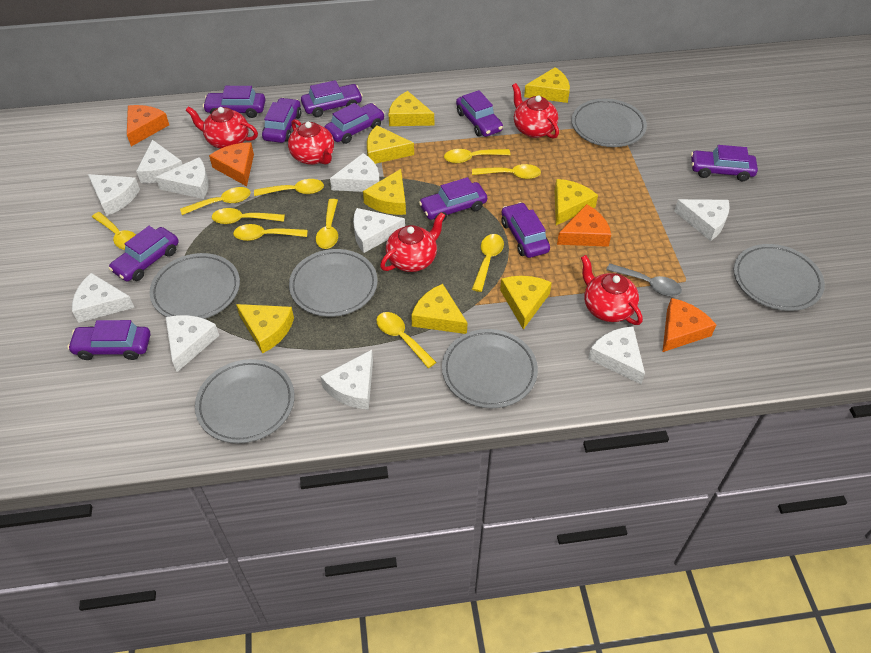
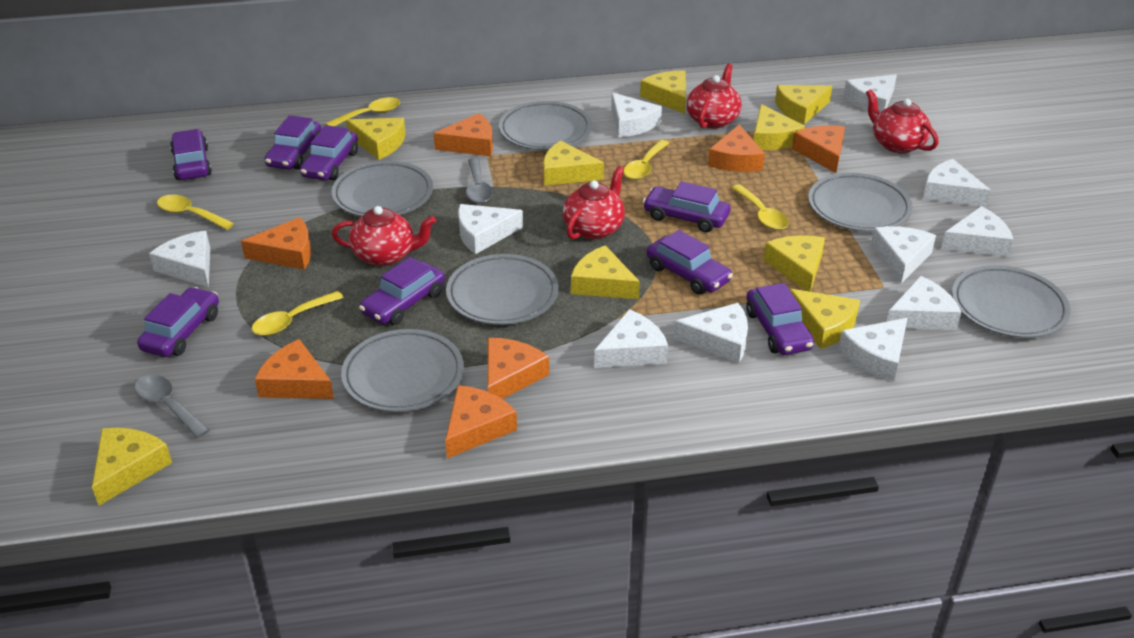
grey spoon: 1 -> 2
orange cheese: 4 -> 7
purple car: 10 -> 8
red teapot: 5 -> 4
white cheese: 10 -> 11
yellow cheese: 8 -> 9
yellow spoon: 10 -> 5

